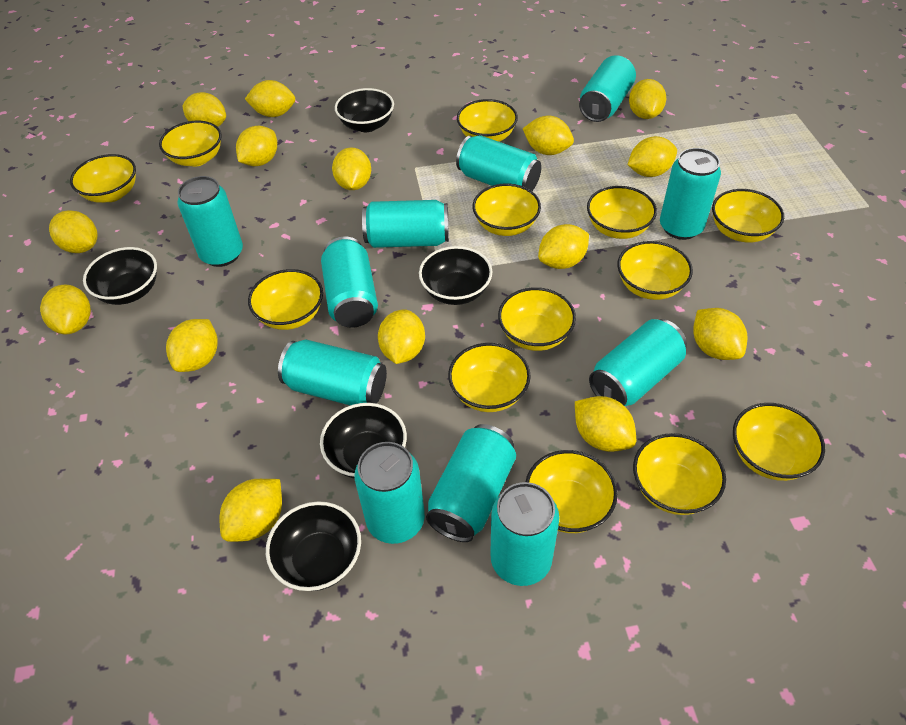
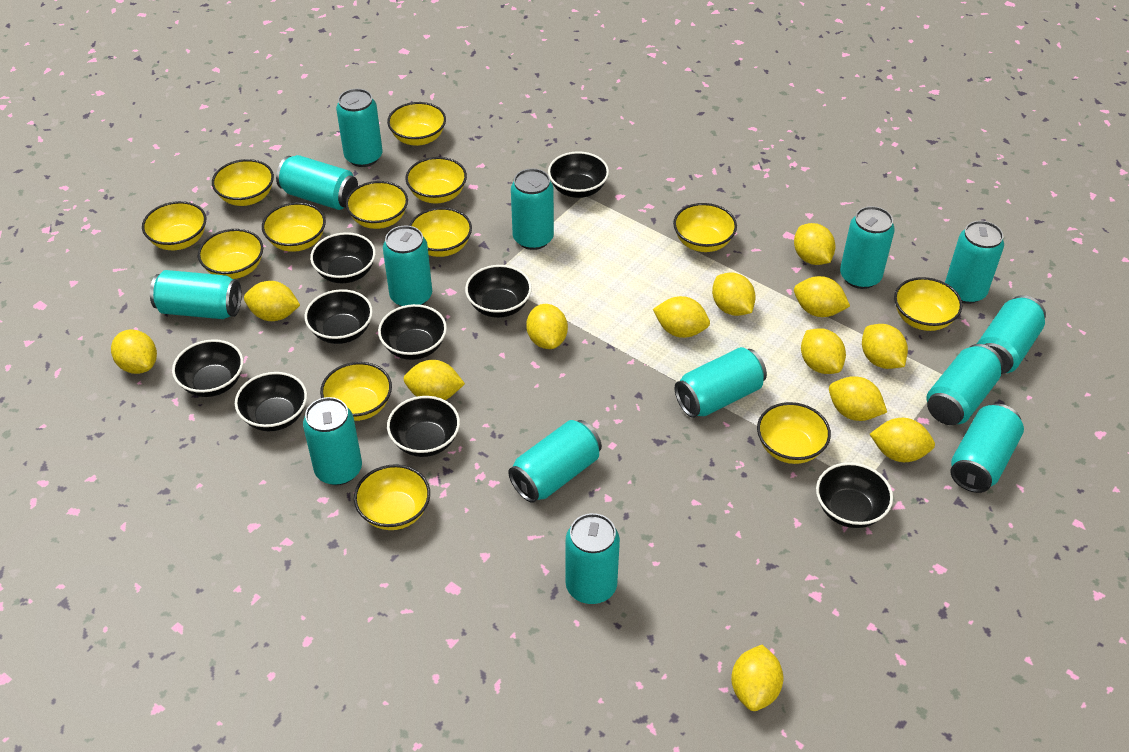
black bowl: 5 -> 9
turquoise can: 11 -> 14
yellow lemon: 15 -> 13

